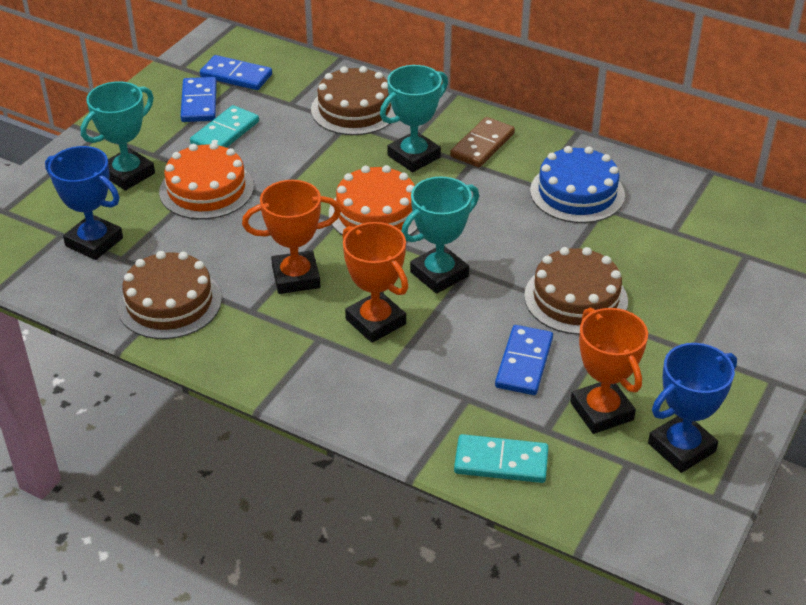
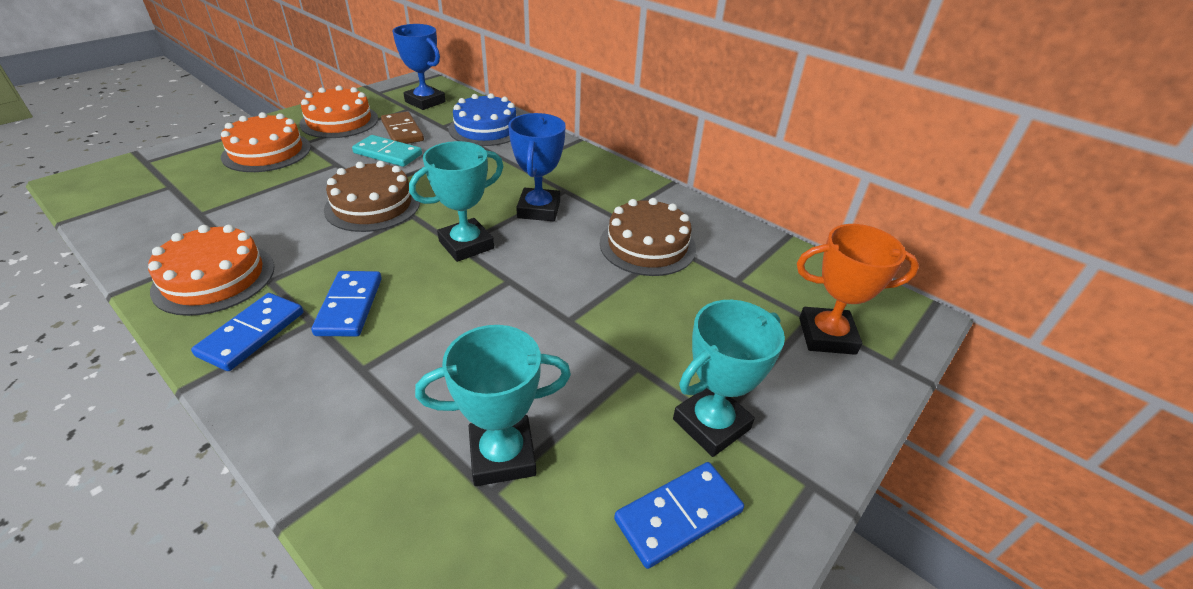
brown cake: 3 -> 2
orange cake: 2 -> 3
orange trophy: 3 -> 1
turquoise domino: 2 -> 1

